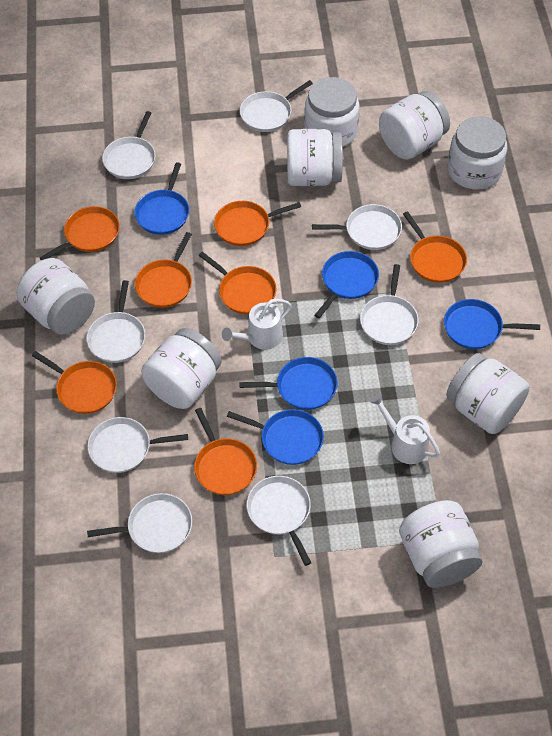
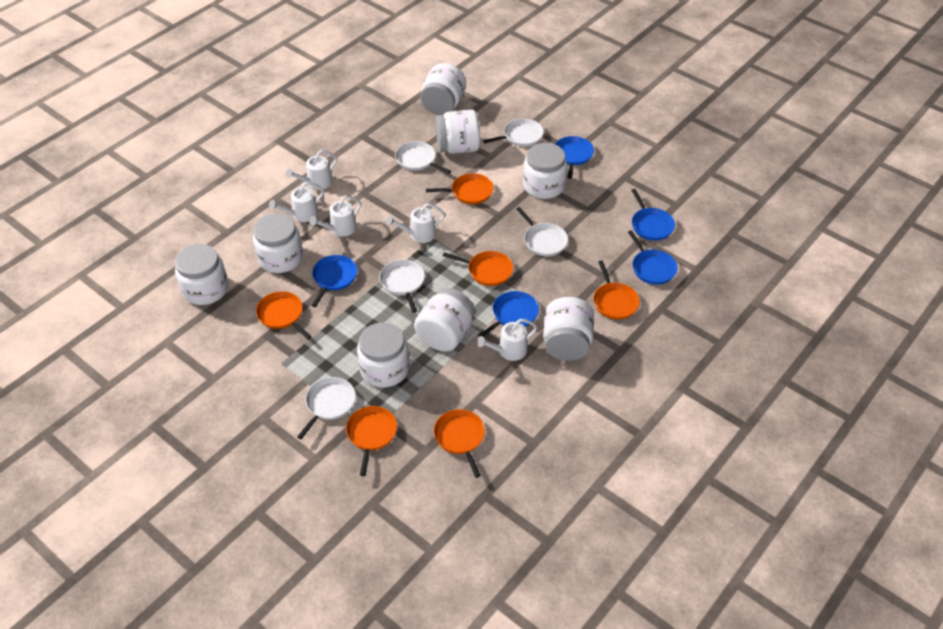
orange pan: 7 -> 6
white pan: 8 -> 5
white watering can: 2 -> 5

